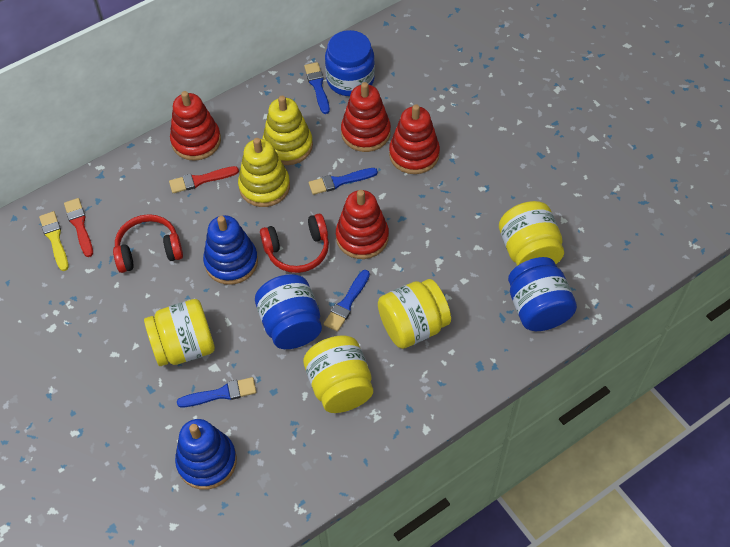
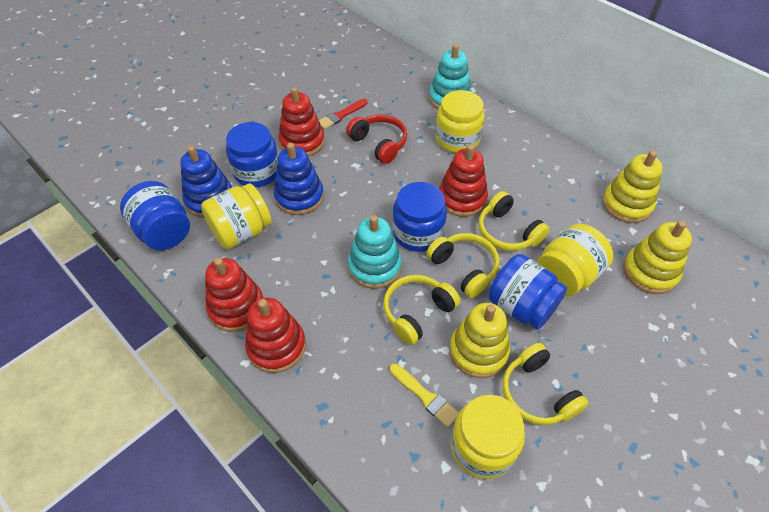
blue brush: 4 -> 0
blue jar: 3 -> 4
red brush: 2 -> 1
red headphones: 2 -> 1
turquoise stacking toy: 0 -> 2
yellow headphones: 0 -> 4
yellow stacking toy: 2 -> 3

